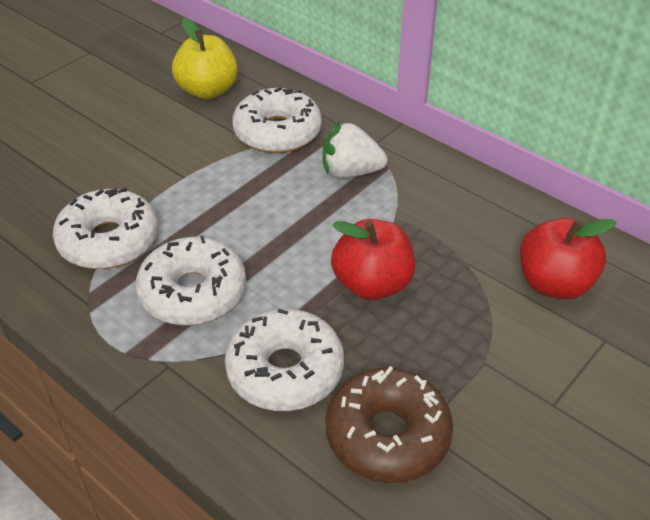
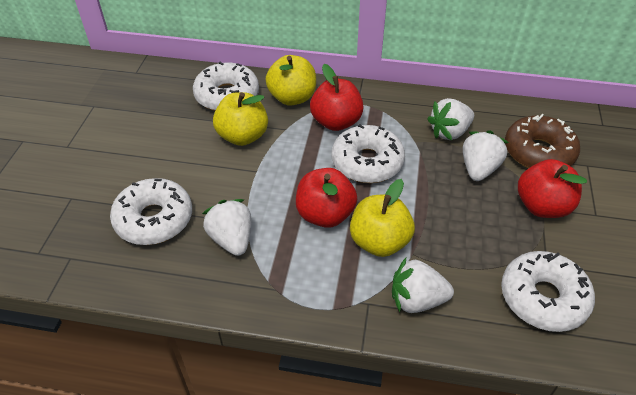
red apple: 2 -> 3
white strawberry: 1 -> 4
yellow apple: 1 -> 3

